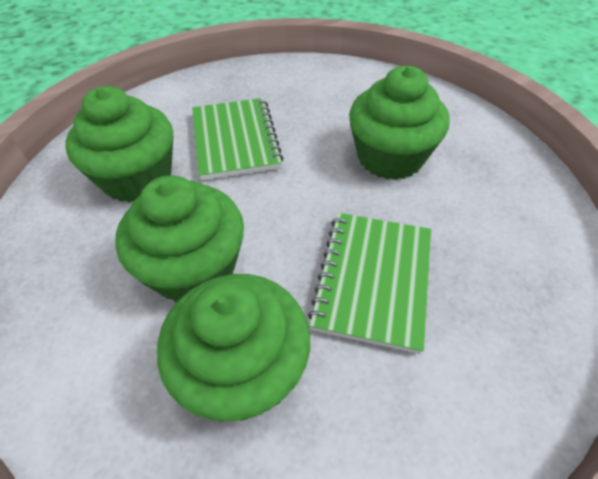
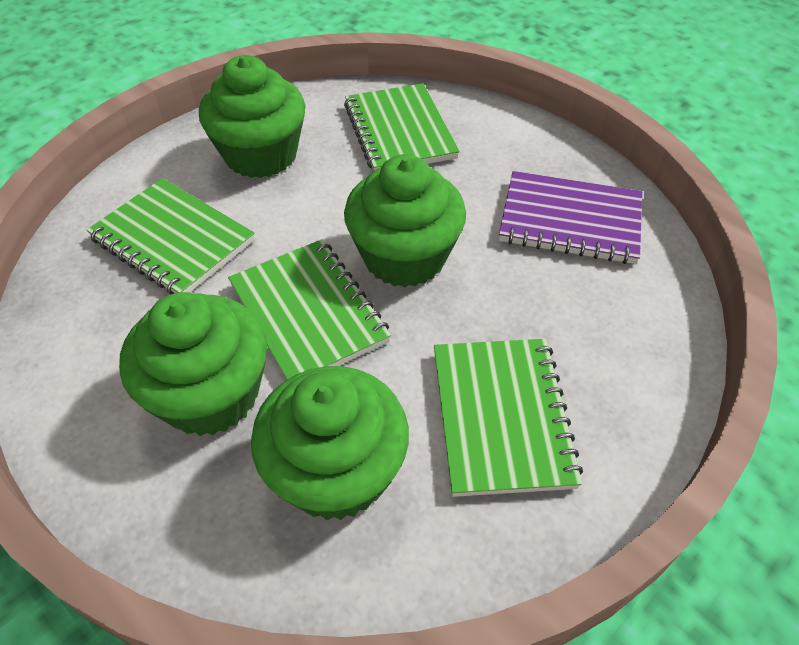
green notebook: 2 -> 4
purple notebook: 0 -> 1

